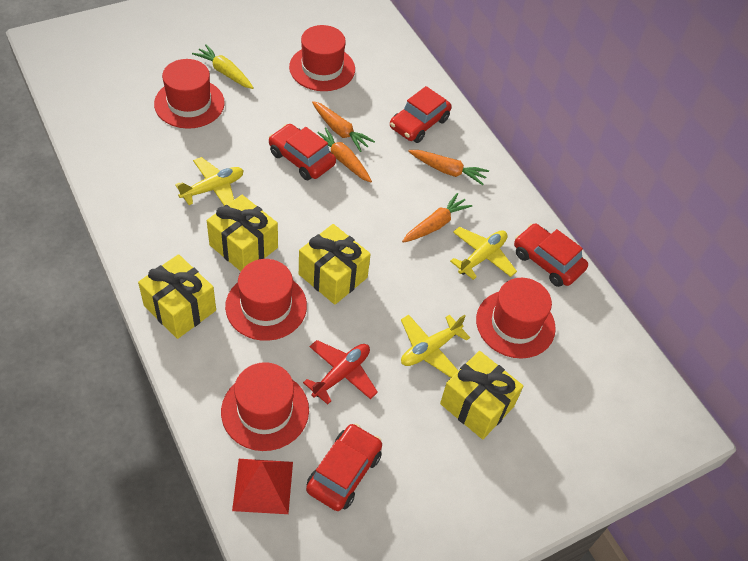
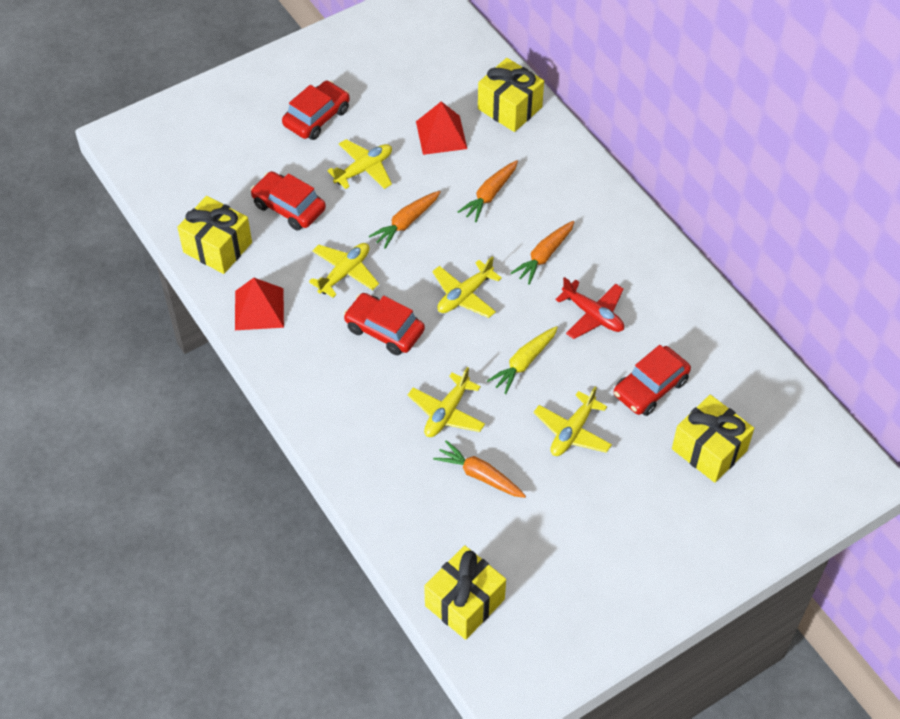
red hat: 5 -> 0
red pyramid: 1 -> 2
yellow plane: 3 -> 5

